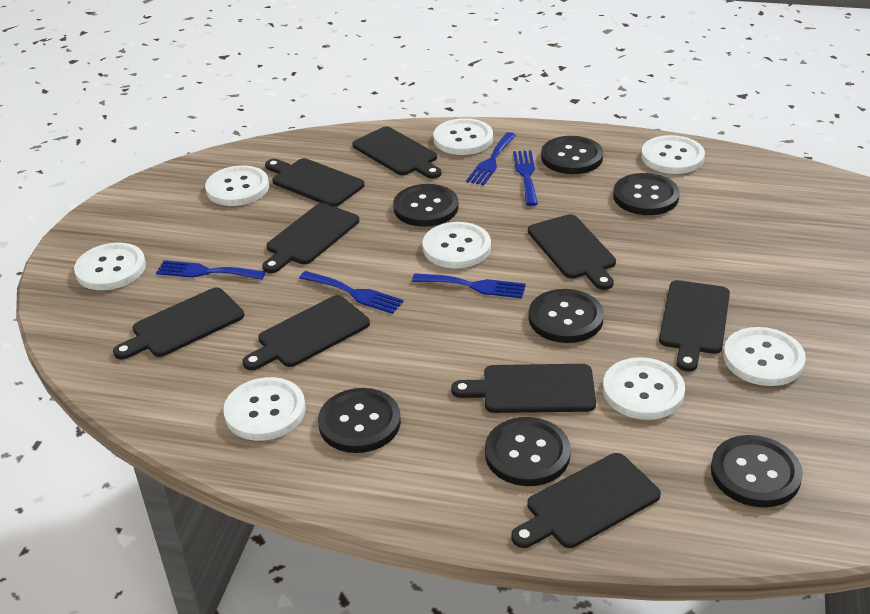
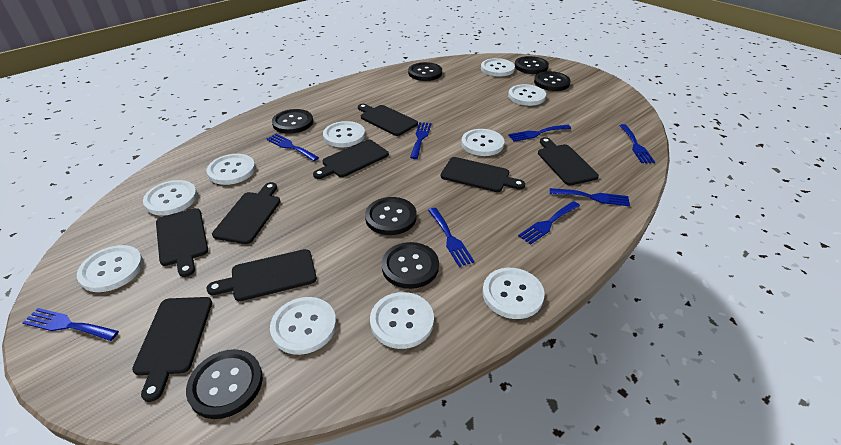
black cutting board: 9 -> 8
blue fork: 5 -> 8
white button: 8 -> 10

